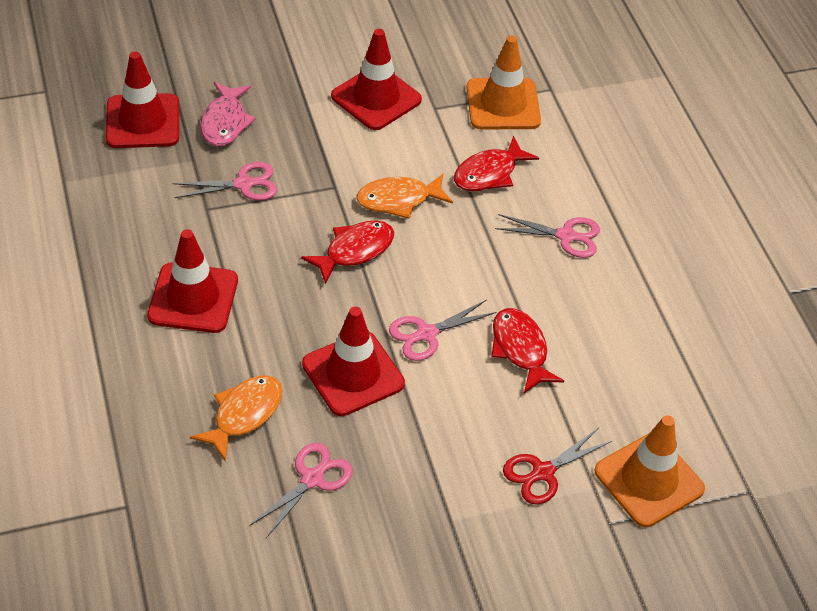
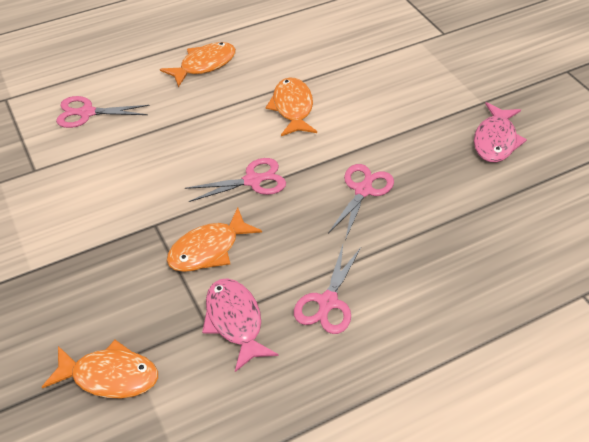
orange fish: 2 -> 4
orange traffic cone: 2 -> 0
pink fish: 1 -> 2
red fish: 3 -> 0
red scissors: 1 -> 0
red traffic cone: 4 -> 0

